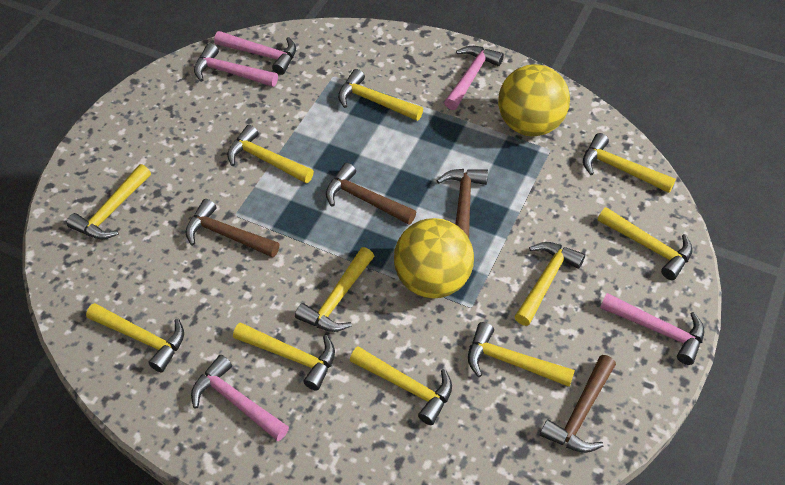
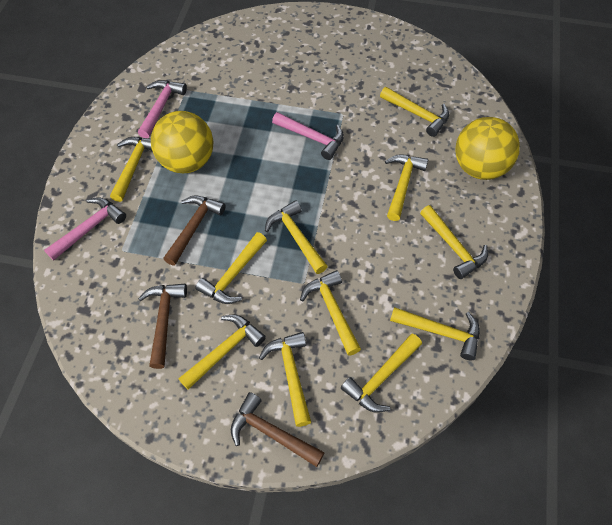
brown hammer: 4 -> 3
pink hammer: 5 -> 3

